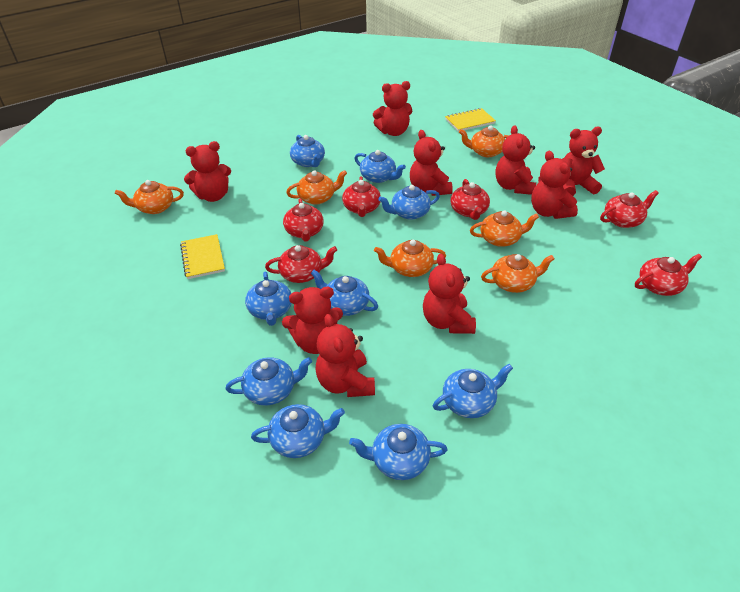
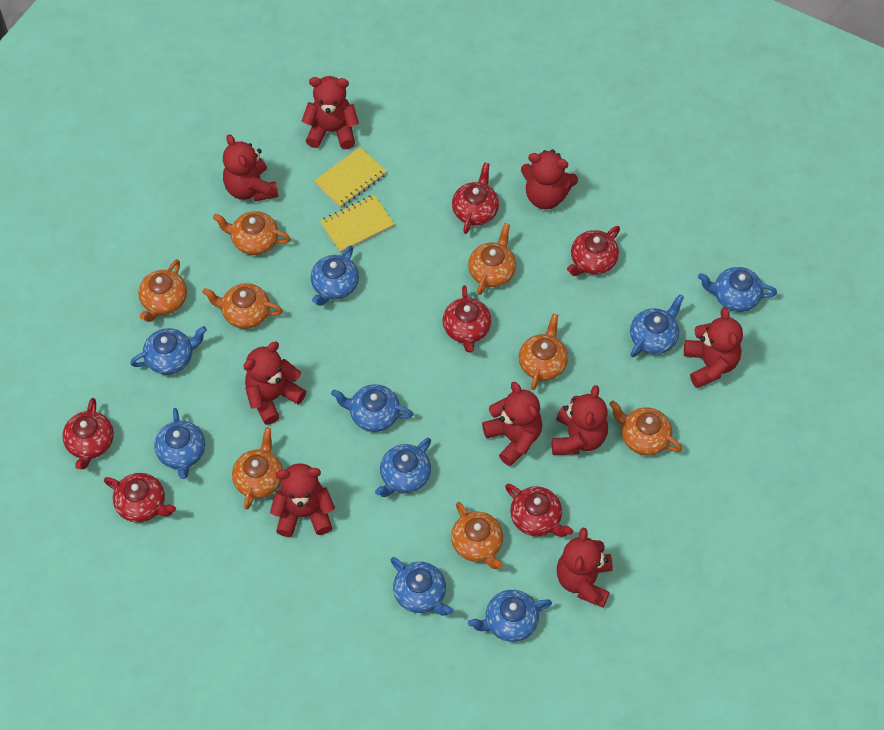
orange teapot: 6 -> 8

